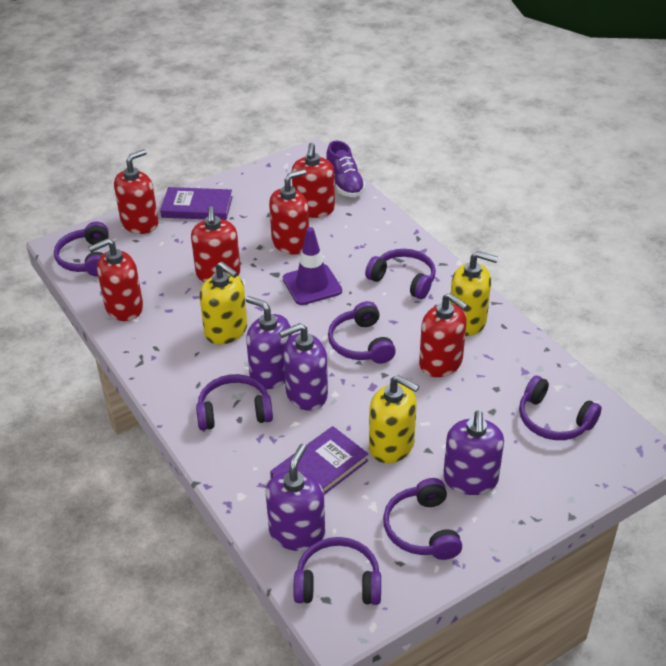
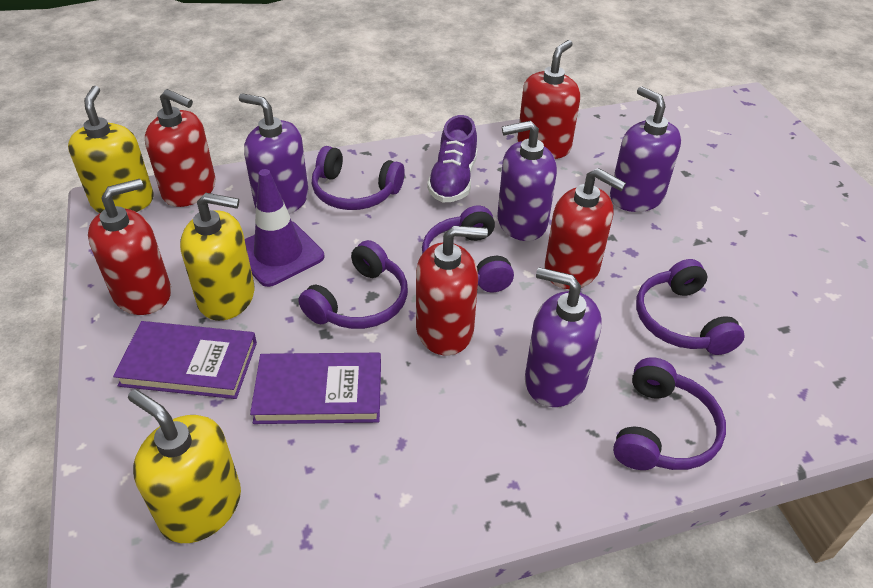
purple headphones: 7 -> 5
red soap dispenser: 6 -> 5

